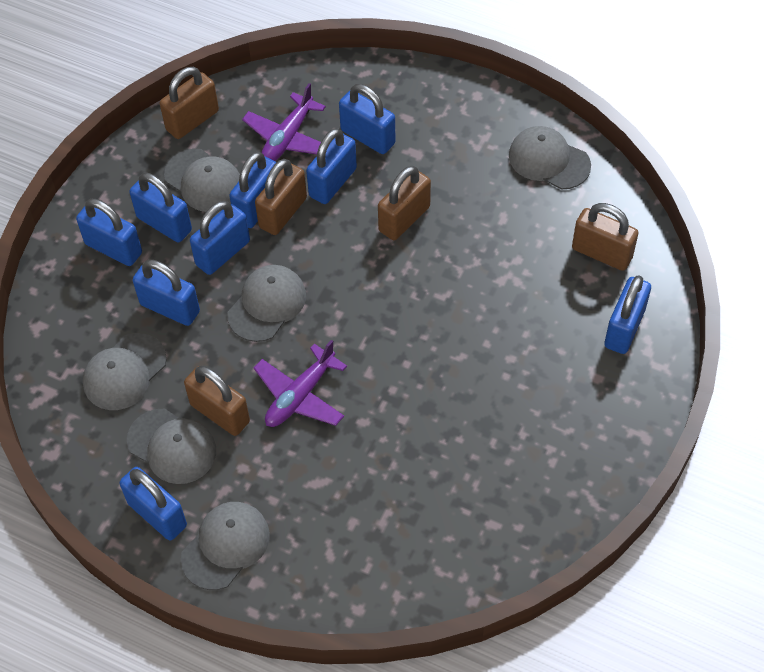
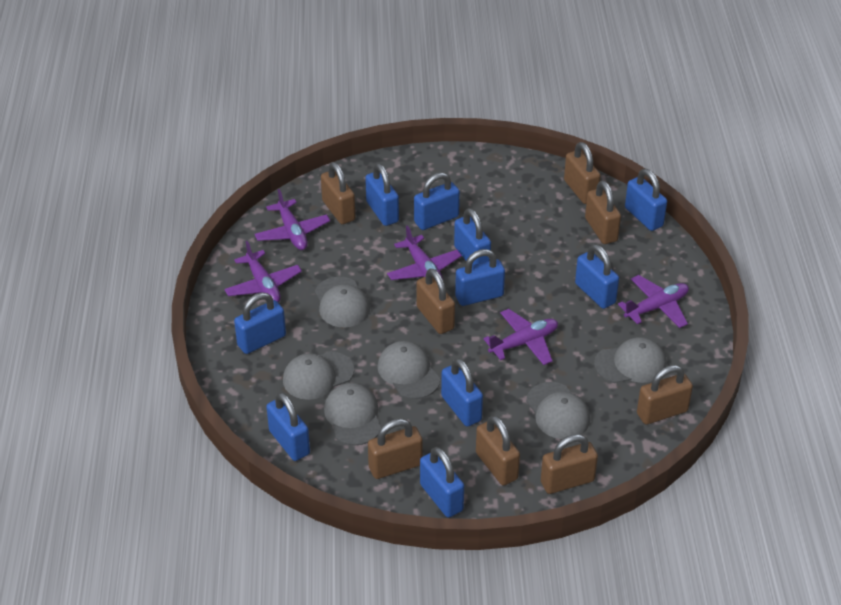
blue padlock: 9 -> 10
brown padlock: 5 -> 8
purple plane: 2 -> 5

